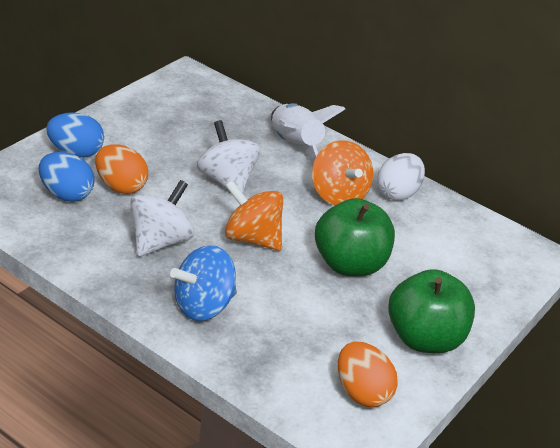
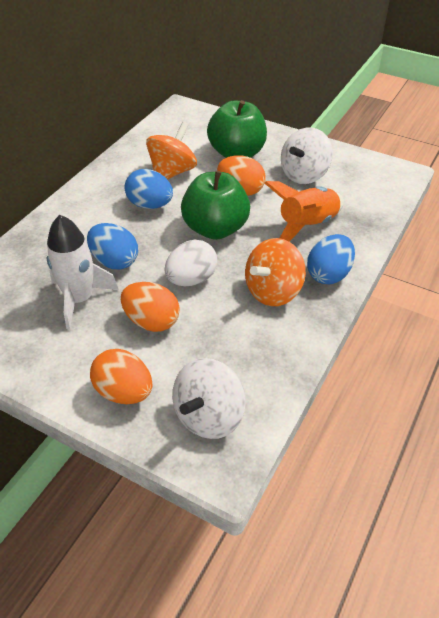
blue egg: 2 -> 3
blue spinning top: 1 -> 0
orange egg: 2 -> 3
orange rocket: 0 -> 1

